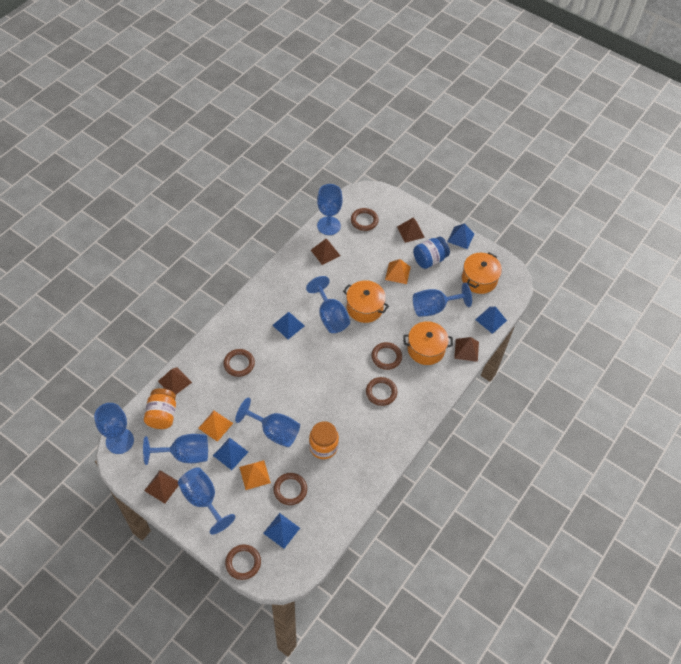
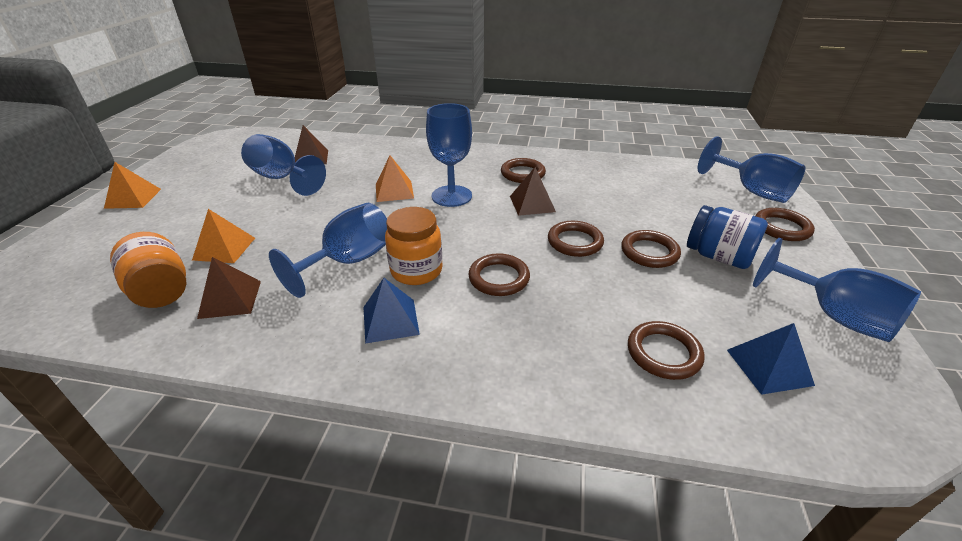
blue goblet: 7 -> 5
blue pyramid: 5 -> 2
brown pyramid: 5 -> 3
orange pot: 3 -> 0

